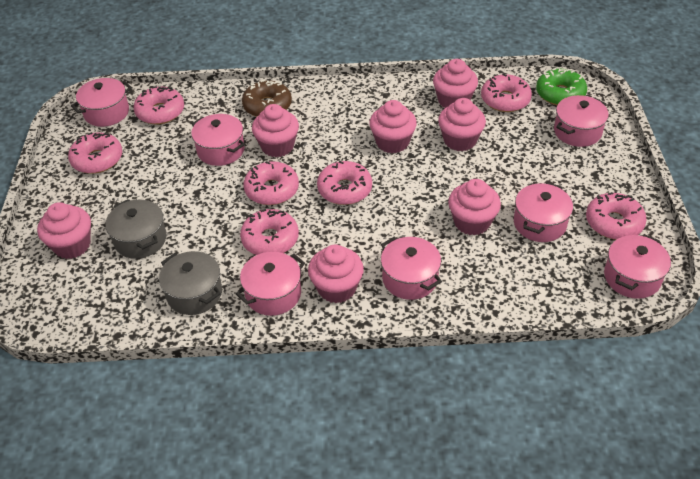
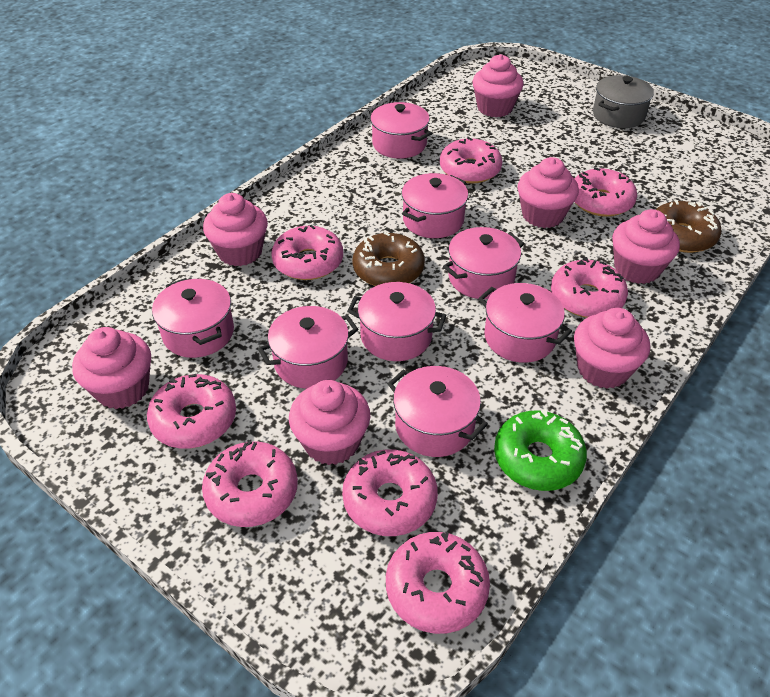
brown donut: 1 -> 2
grey pot: 2 -> 1
pink donut: 7 -> 8
pink pot: 7 -> 8

